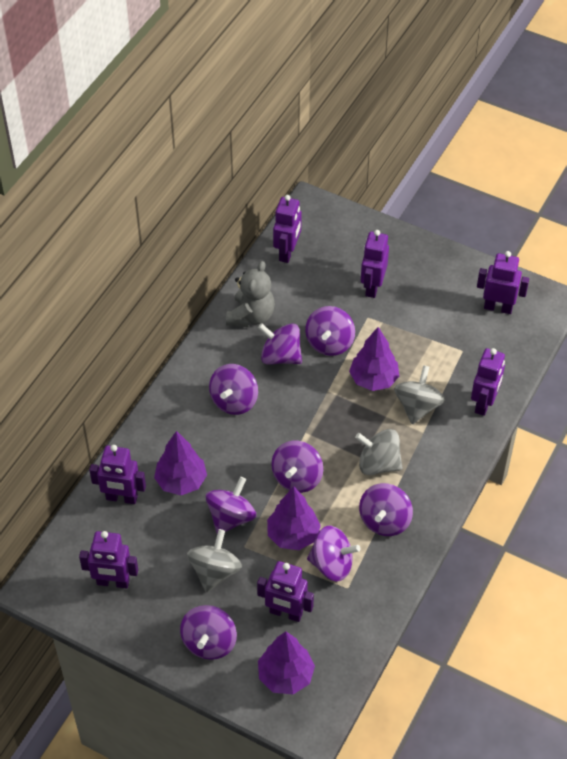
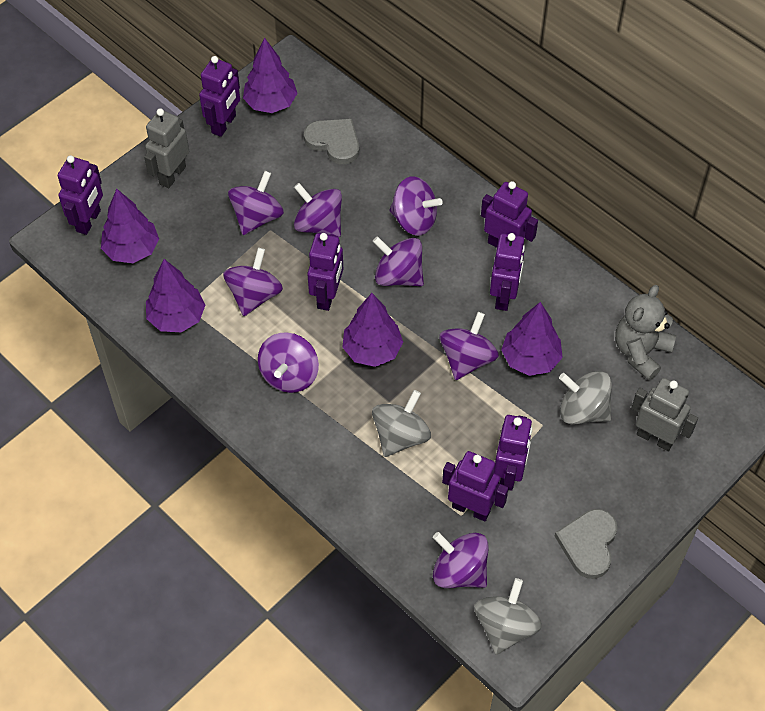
grey heart: 0 -> 2
grey robot: 0 -> 2
purple tree: 4 -> 5

